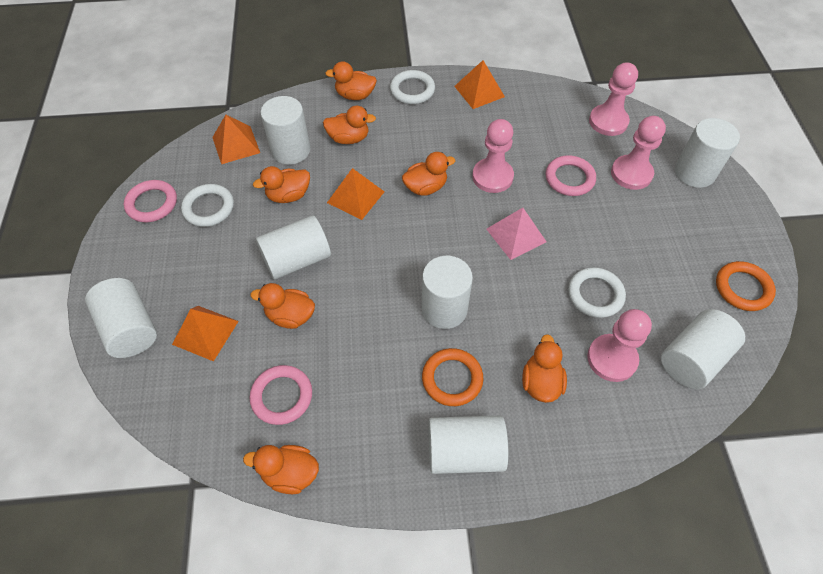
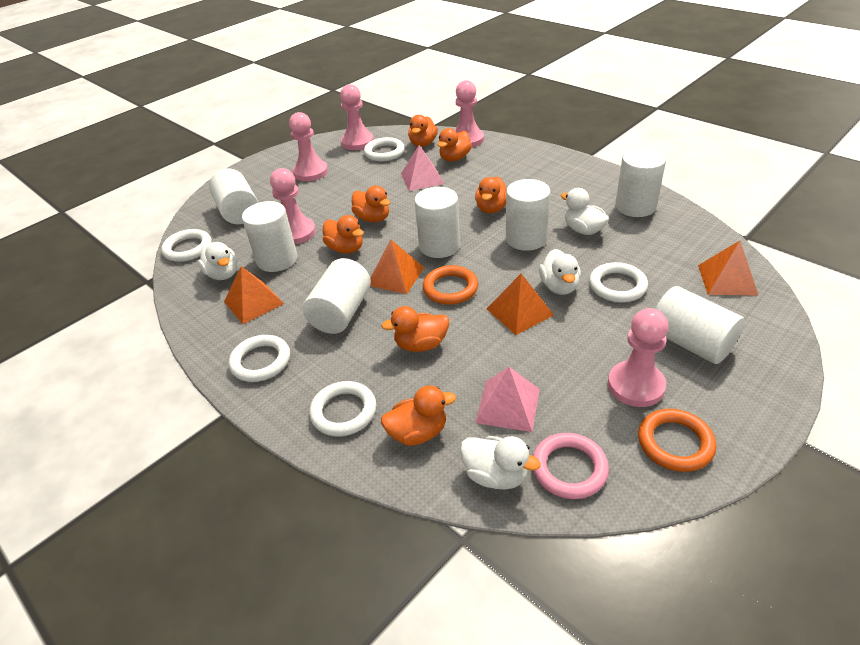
pink pawn: 4 -> 5
pink pyramid: 1 -> 2
pink ring: 3 -> 1
white duck: 0 -> 4
white ring: 3 -> 5

